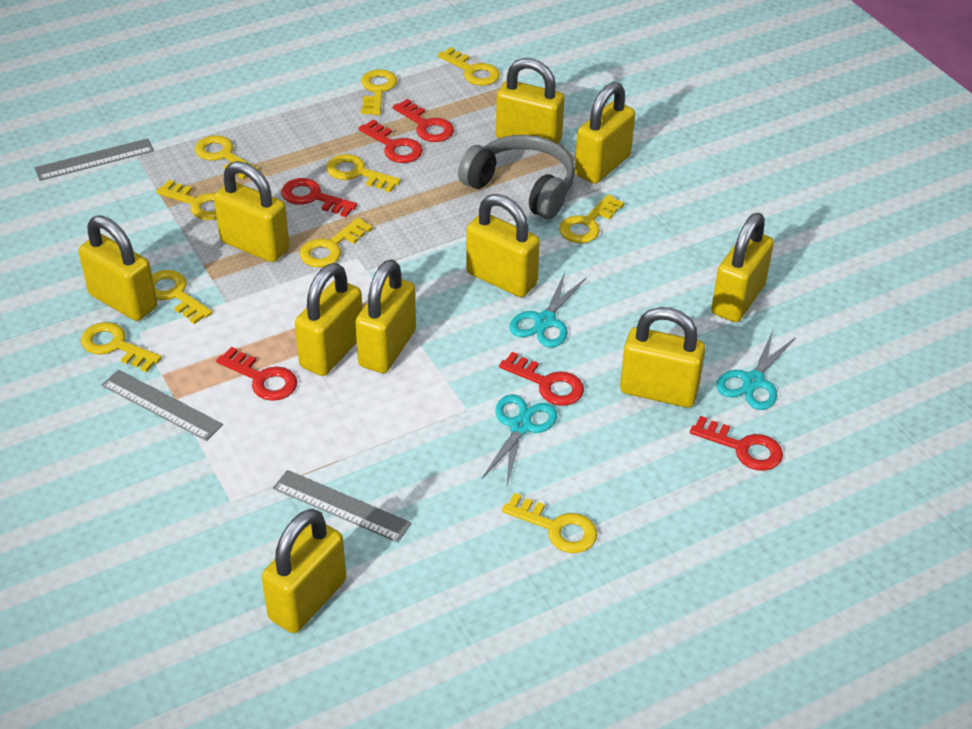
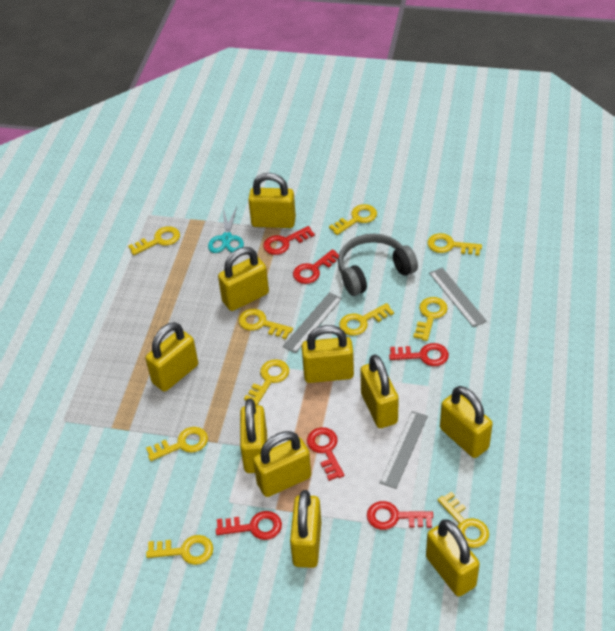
turquoise scissors: 3 -> 1

